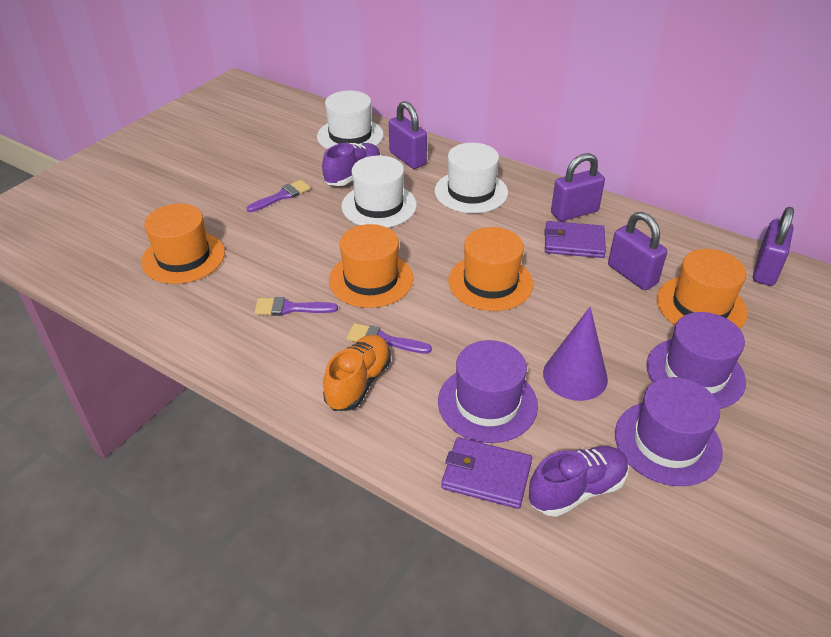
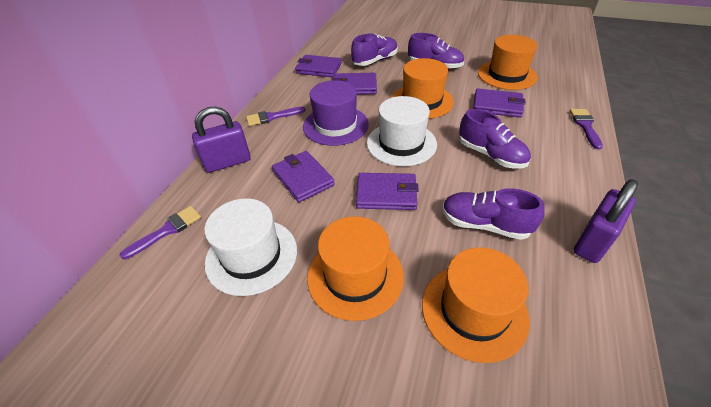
orange shoe: 1 -> 0
purple cone: 1 -> 0
purple hat: 3 -> 1
purple padlock: 4 -> 2
purple shoe: 2 -> 4
purple wallet: 2 -> 5
white hat: 3 -> 2

